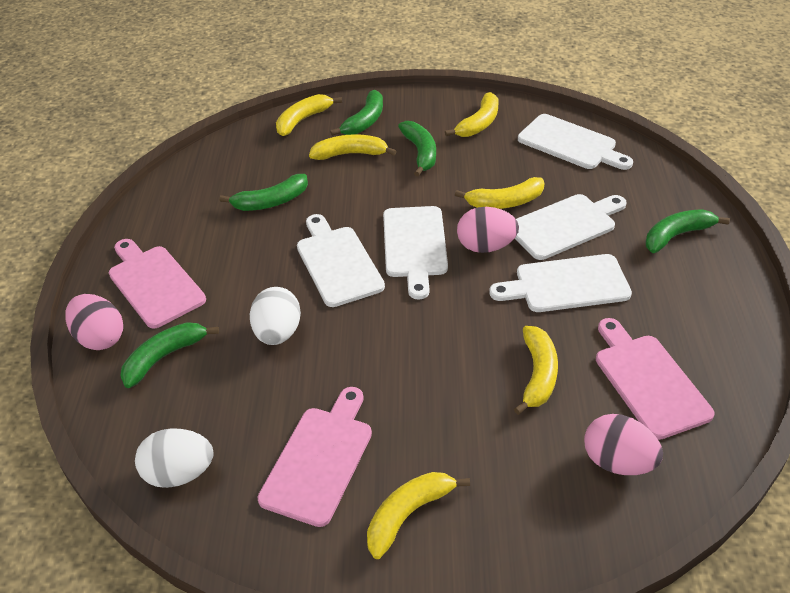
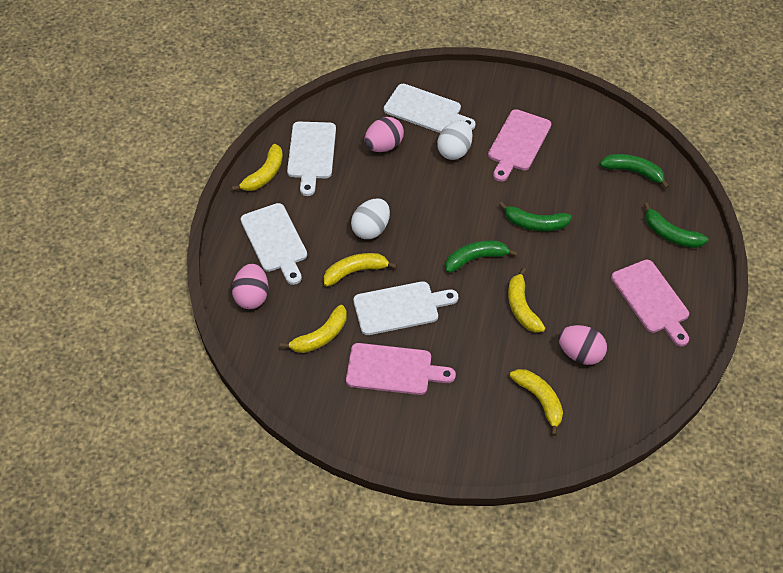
green banana: 5 -> 4
white cutting board: 5 -> 4
yellow banana: 6 -> 5

